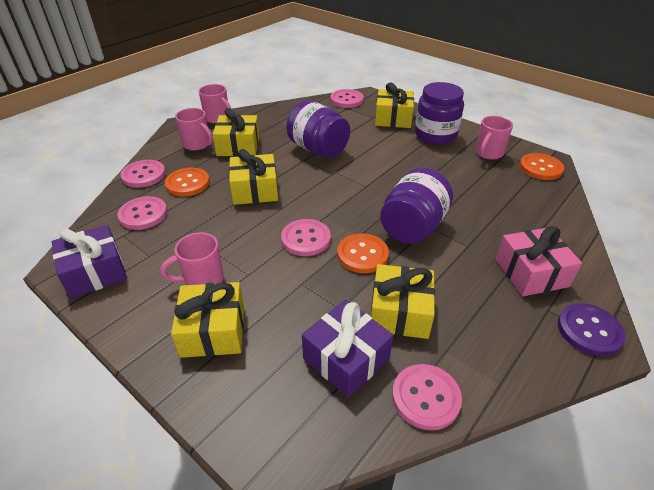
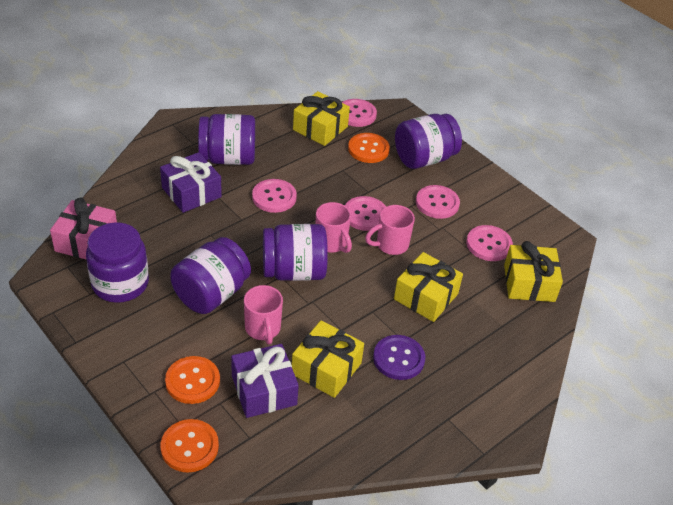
pink mug: 4 -> 3
purple jar: 3 -> 5
yellow gift: 5 -> 4

